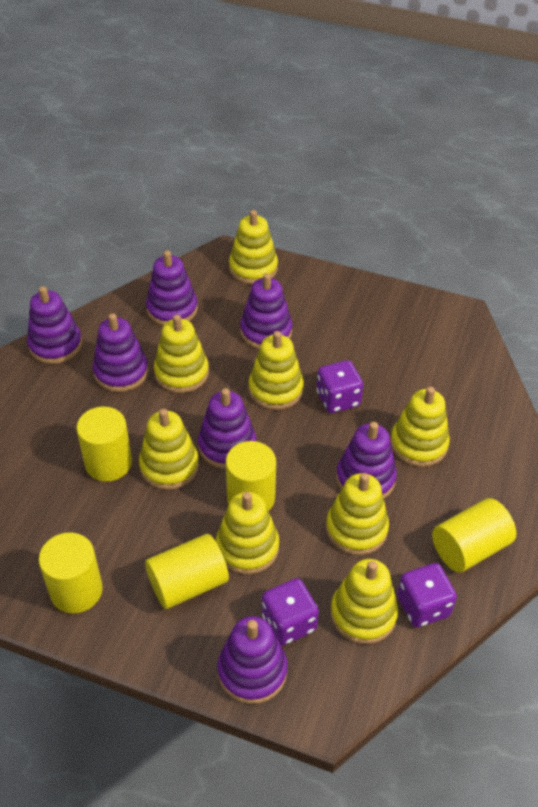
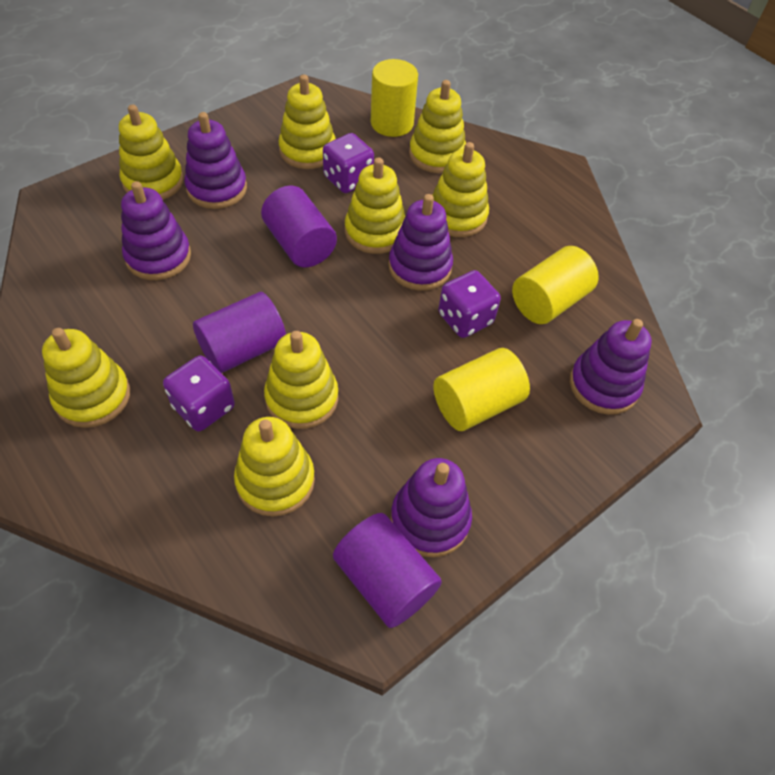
purple cylinder: 0 -> 3
purple stacking toy: 7 -> 5
yellow cylinder: 5 -> 3

